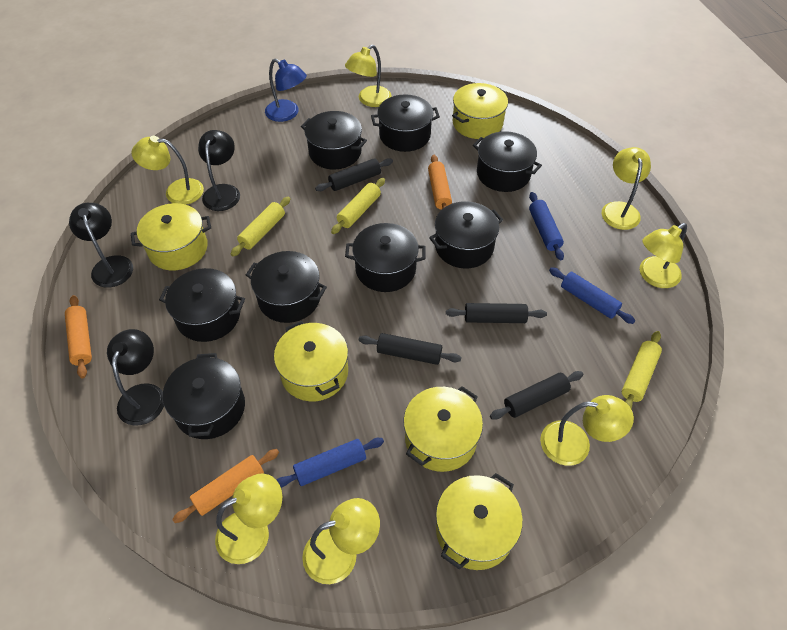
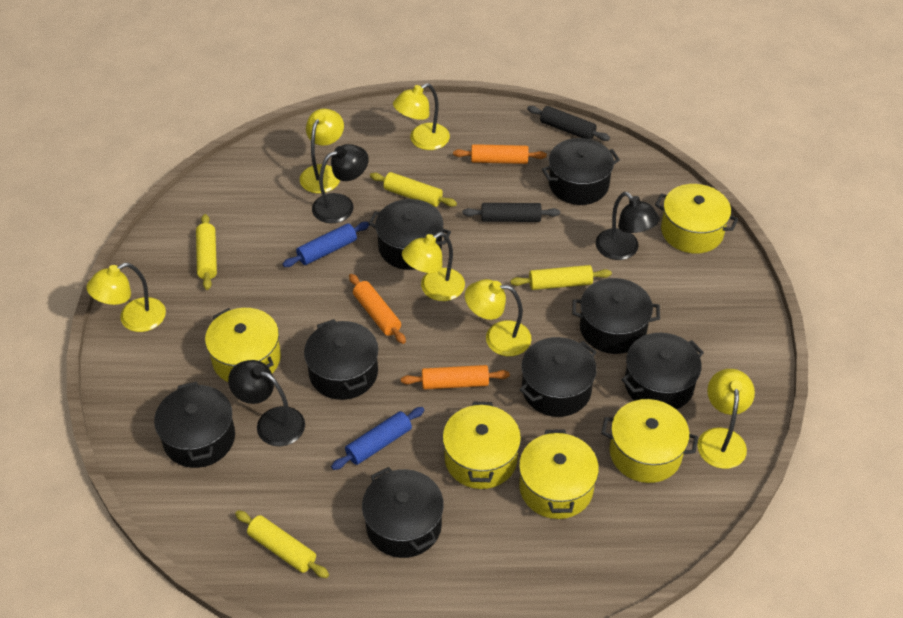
black rolling pin: 4 -> 2
blue lamp: 1 -> 0
blue rolling pin: 3 -> 2
yellow lamp: 7 -> 6
yellow rolling pin: 3 -> 4

